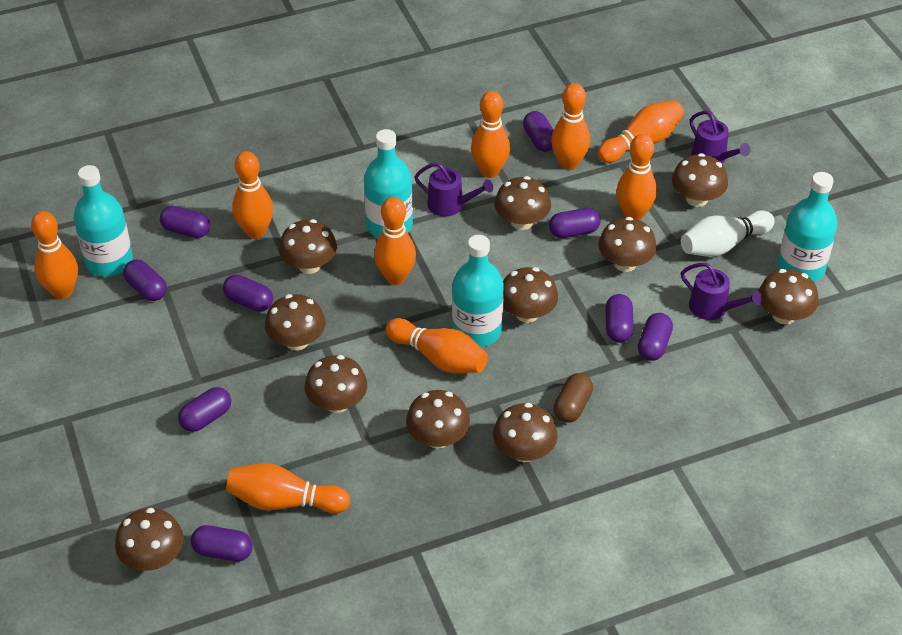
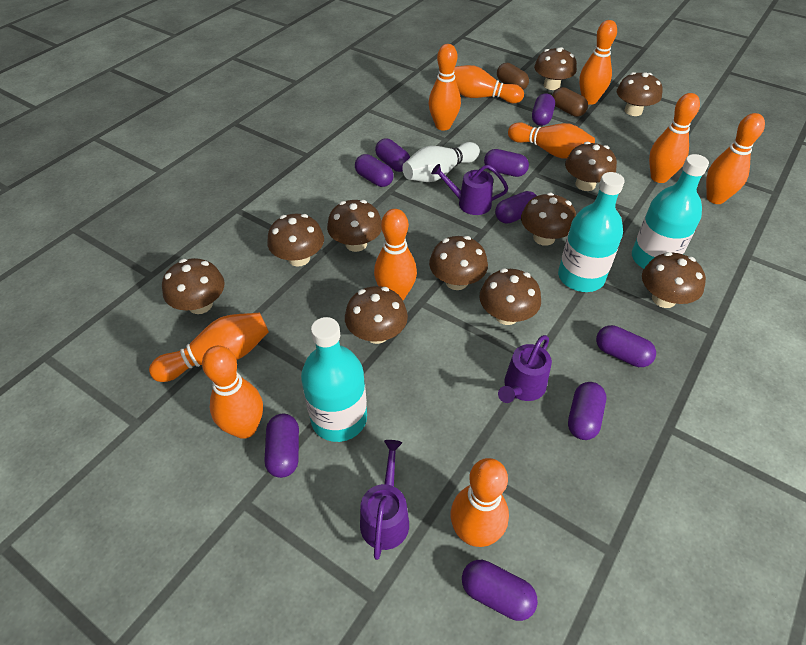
brown capsule: 1 -> 2
orange bowling pin: 9 -> 10
turquoise bottle: 4 -> 3

